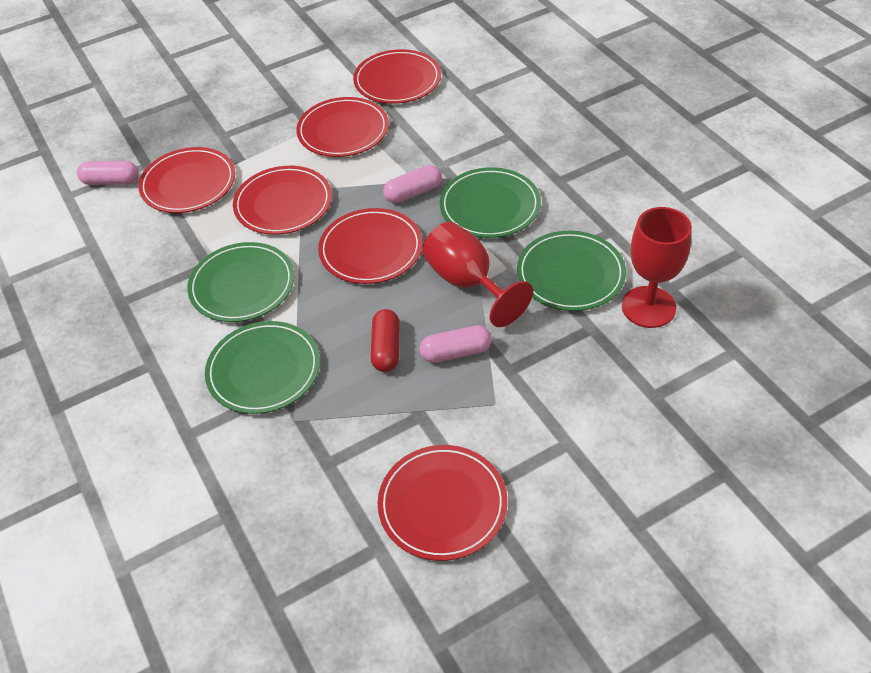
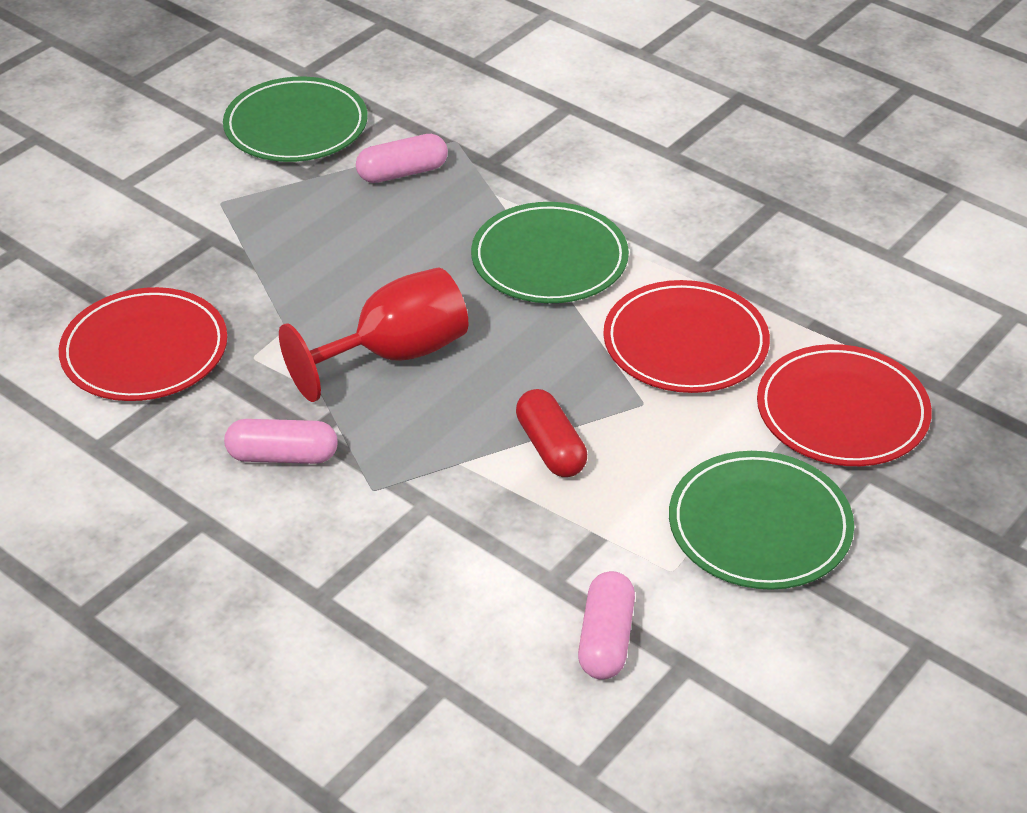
green plate: 4 -> 3
red goblet: 2 -> 1
red plate: 6 -> 3

